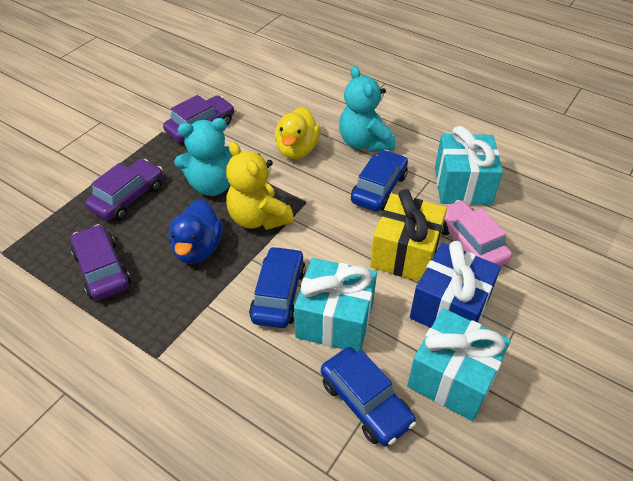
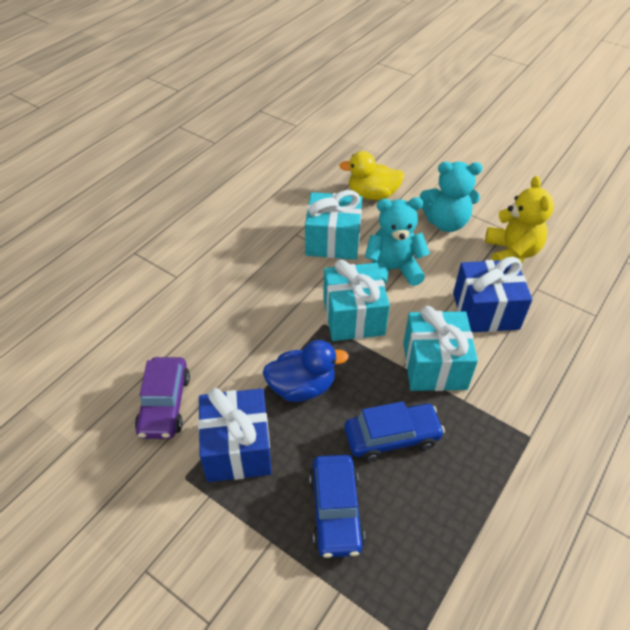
blue car: 3 -> 2
blue gift: 1 -> 2
pink car: 1 -> 0
purple car: 3 -> 1
yellow gift: 1 -> 0

